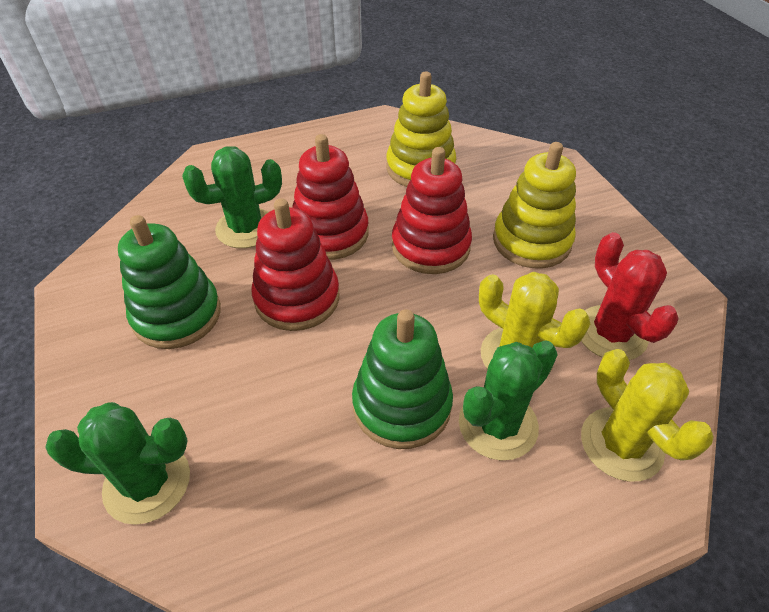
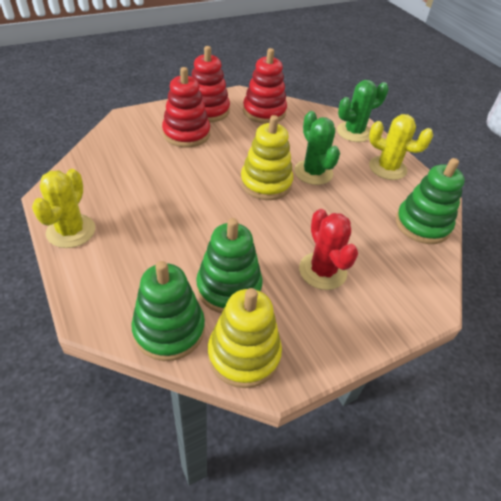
green cactus: 3 -> 2
green stacking toy: 2 -> 3

